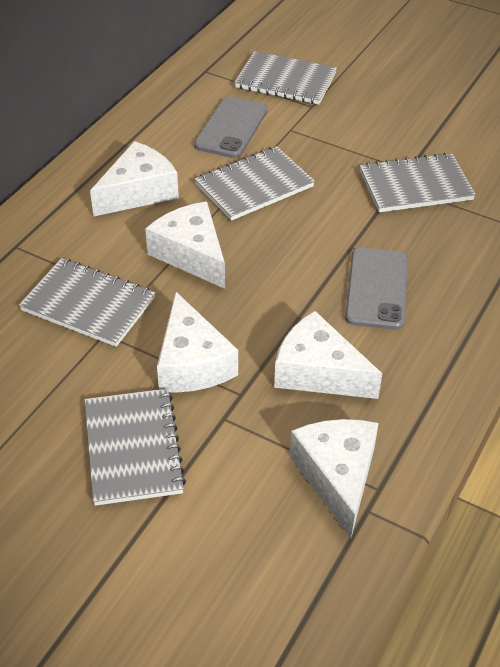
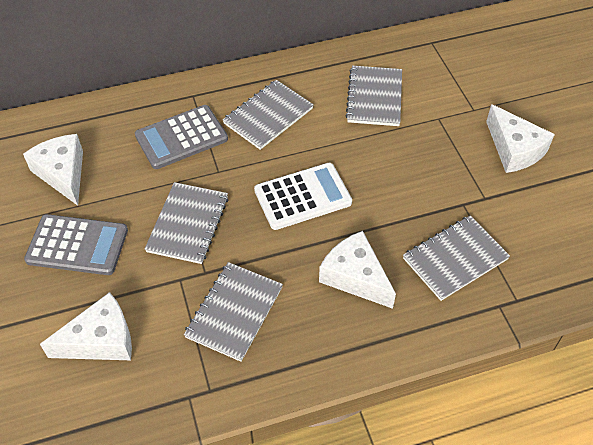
grey calculator: 0 -> 2
grey phone: 2 -> 0
white calculator: 0 -> 1
white cheese: 5 -> 4

